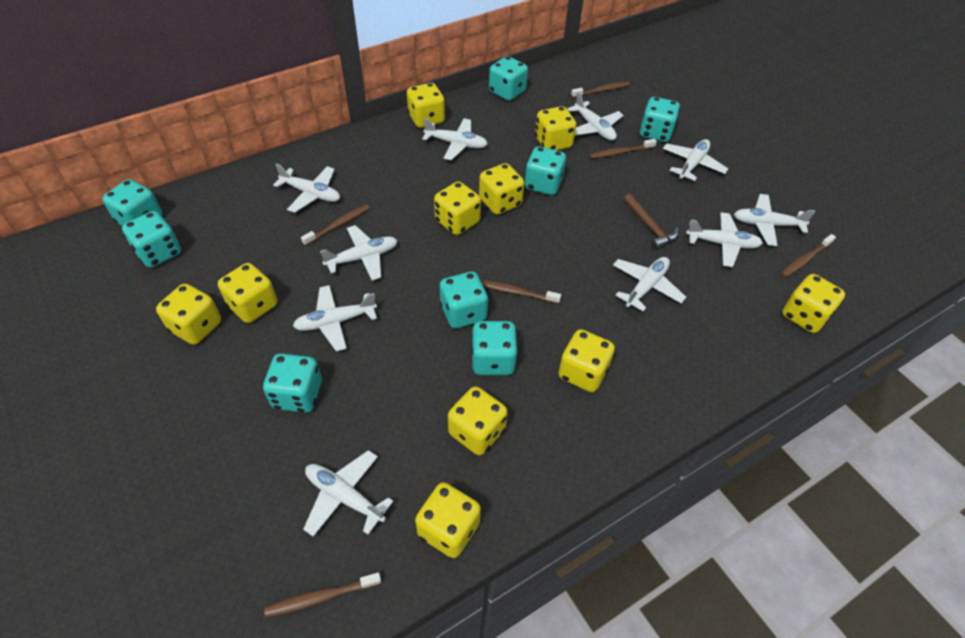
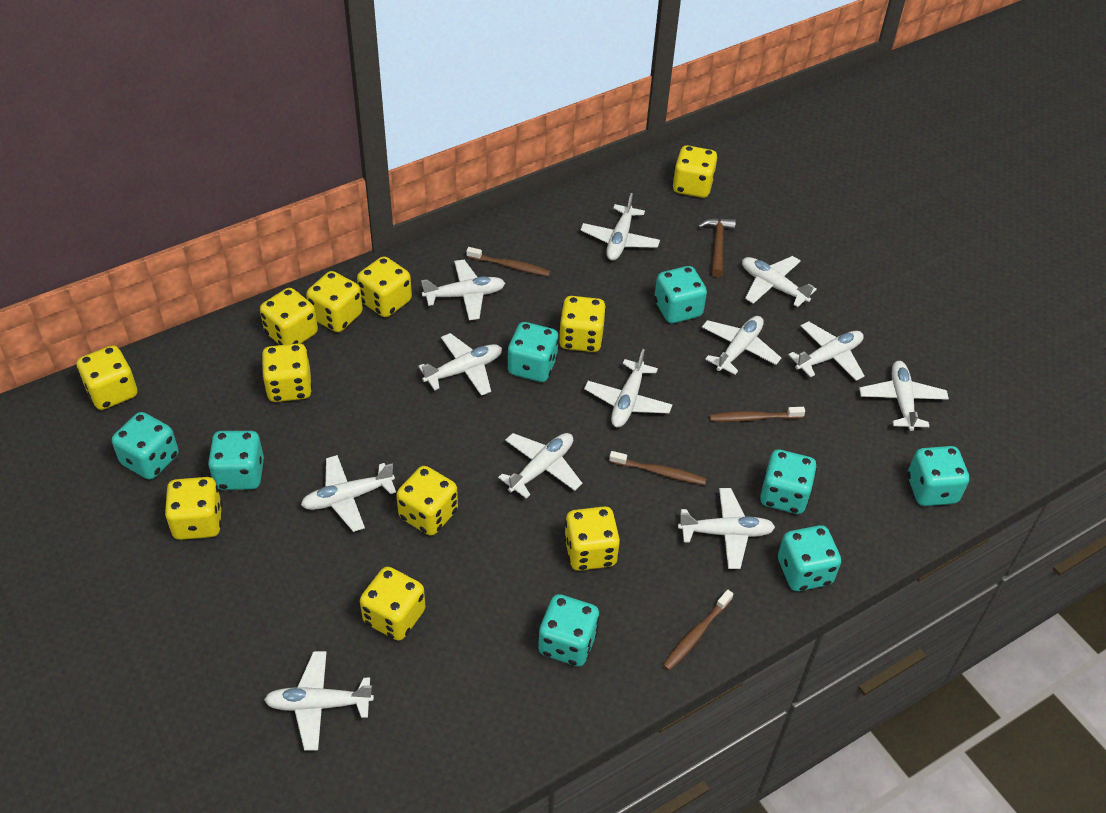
brown toothbrush: 6 -> 4
white plane: 10 -> 12
yellow dice: 10 -> 11

